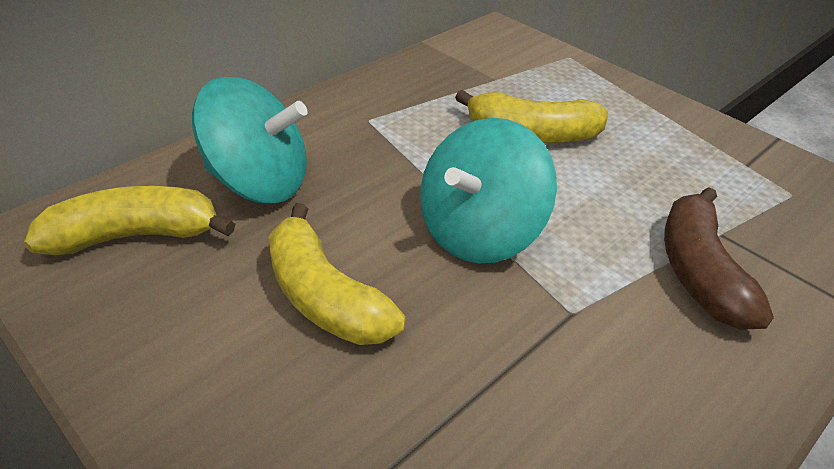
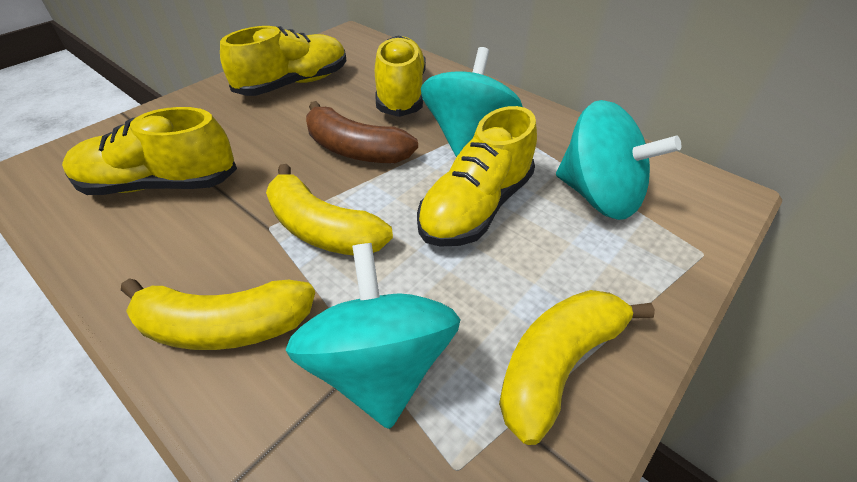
turquoise spinning top: 2 -> 3
yellow shoe: 0 -> 4

